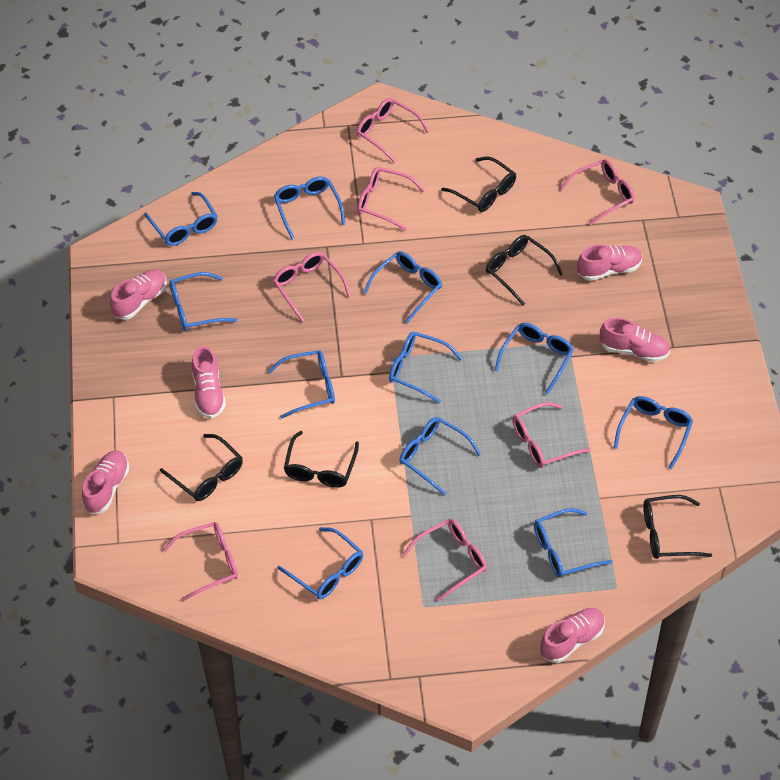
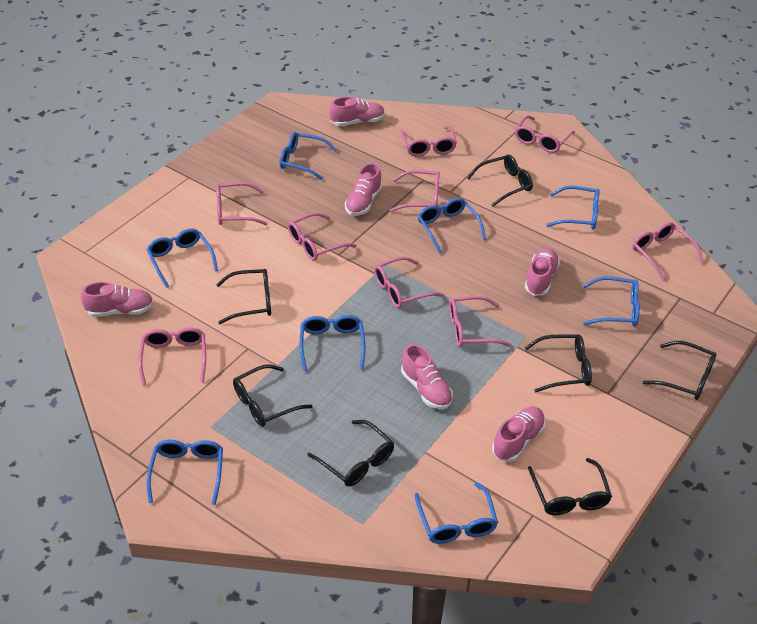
black glasses: 5 -> 7
blue glasses: 11 -> 8
pink glasses: 7 -> 9

